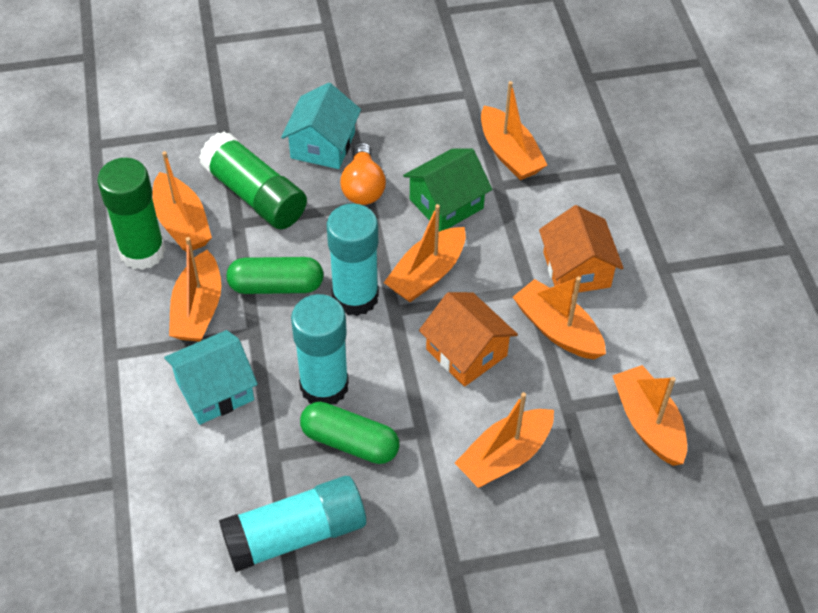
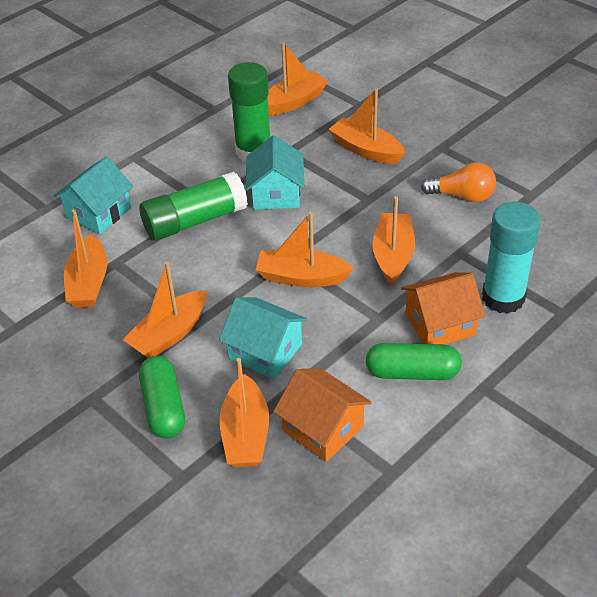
green house: 1 -> 0
turquoise glue stick: 3 -> 1
turquoise house: 2 -> 3

